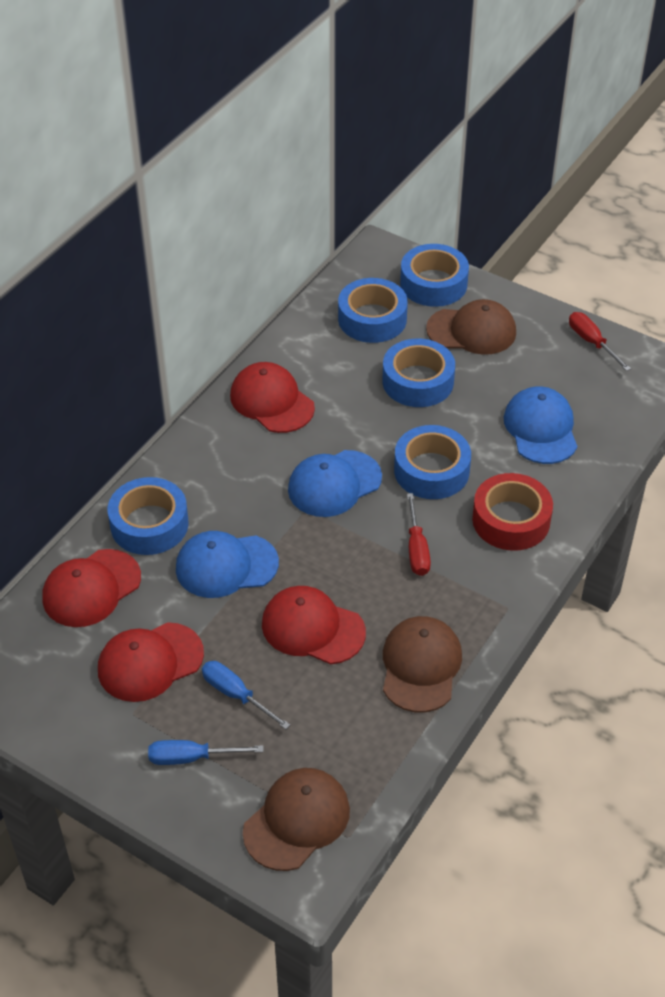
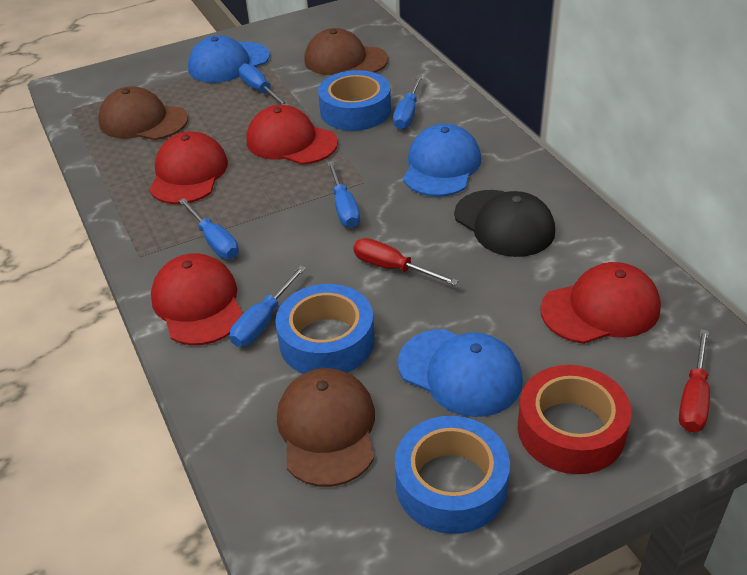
black cap: 0 -> 1
blue screwdriver: 2 -> 5
blue tape: 5 -> 3

